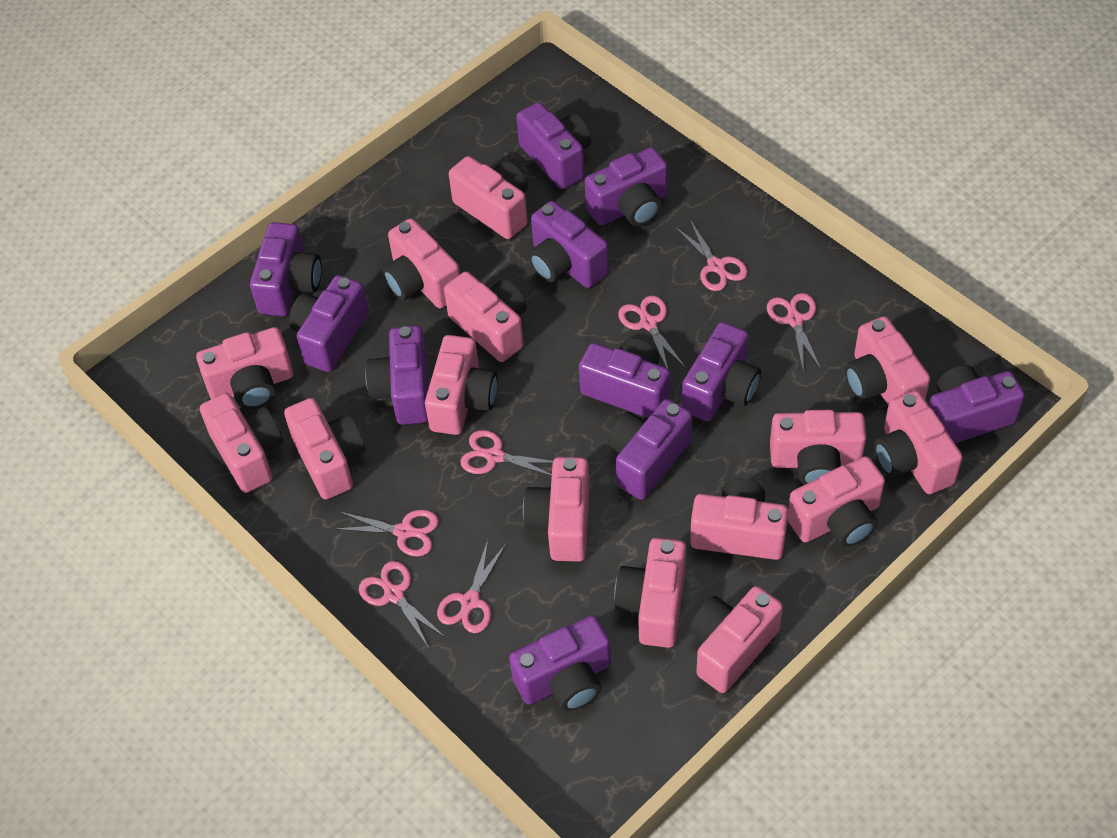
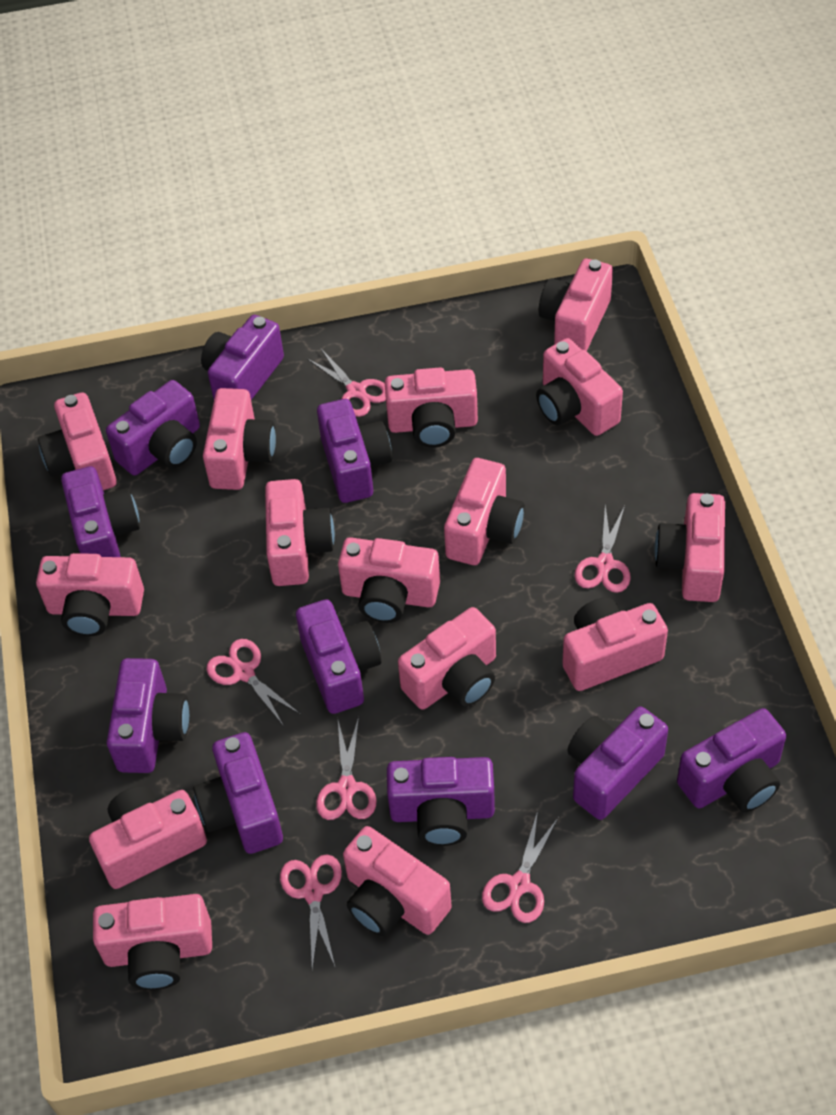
pink scissors: 7 -> 6
purple camera: 11 -> 10

